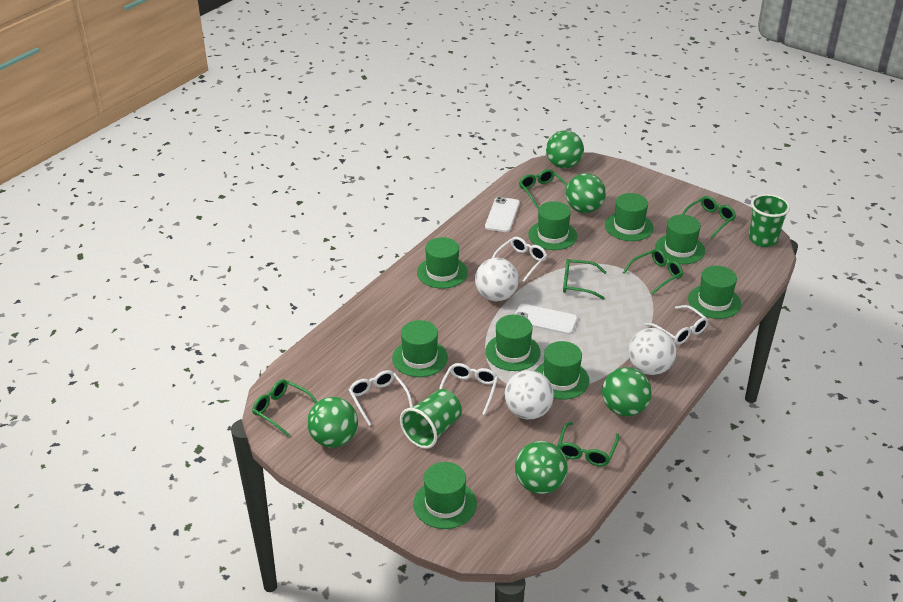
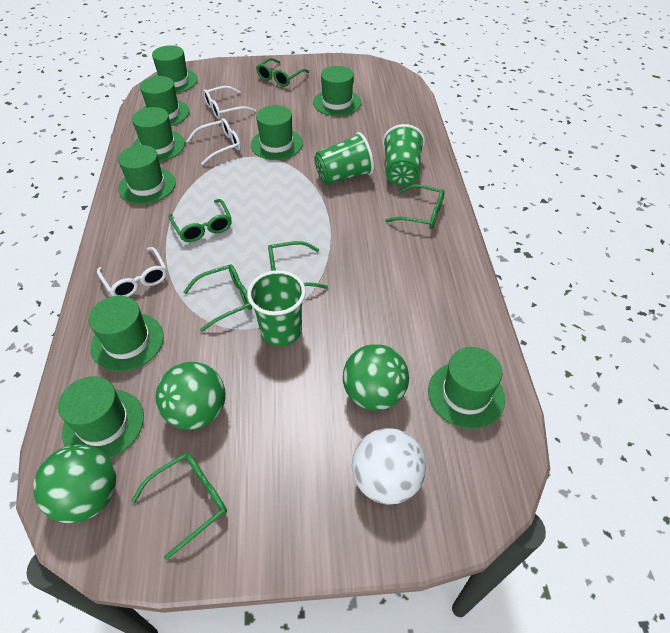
green ball: 5 -> 3
green cup: 2 -> 3
white ball: 3 -> 1
white glasses: 4 -> 3
white phone: 2 -> 0

